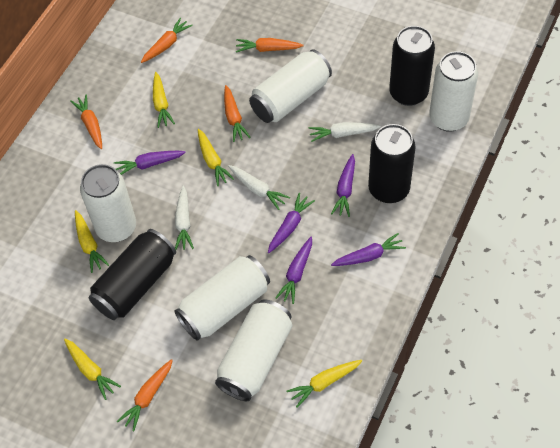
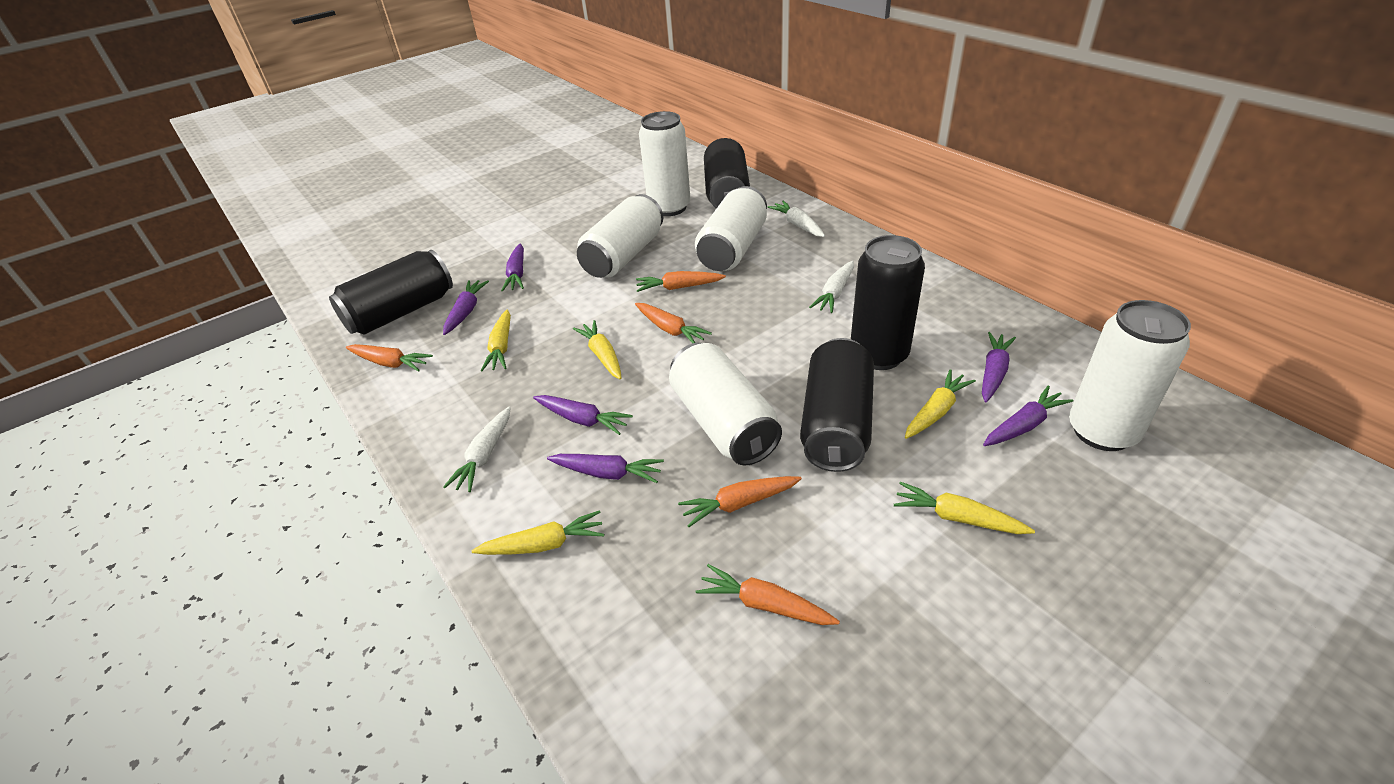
black can: 3 -> 4
purple carrot: 5 -> 6

